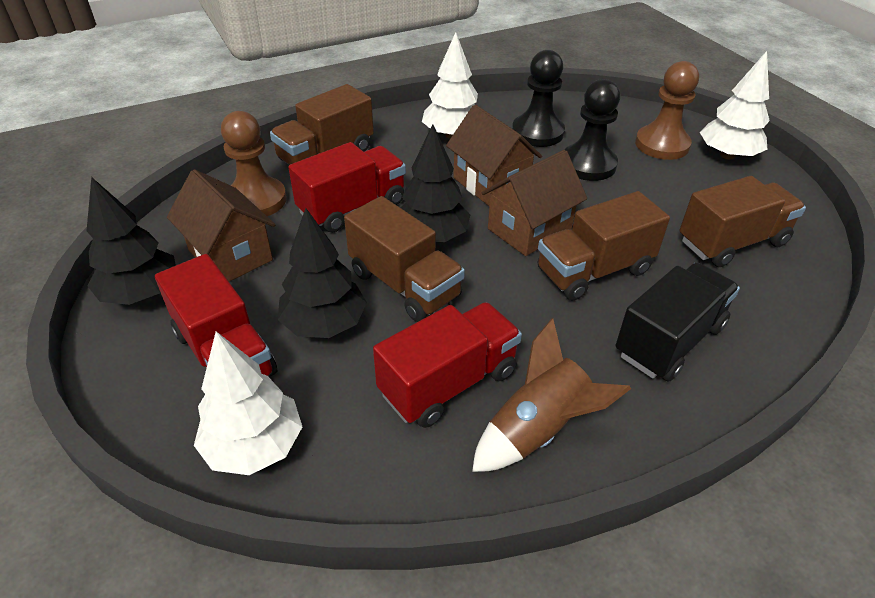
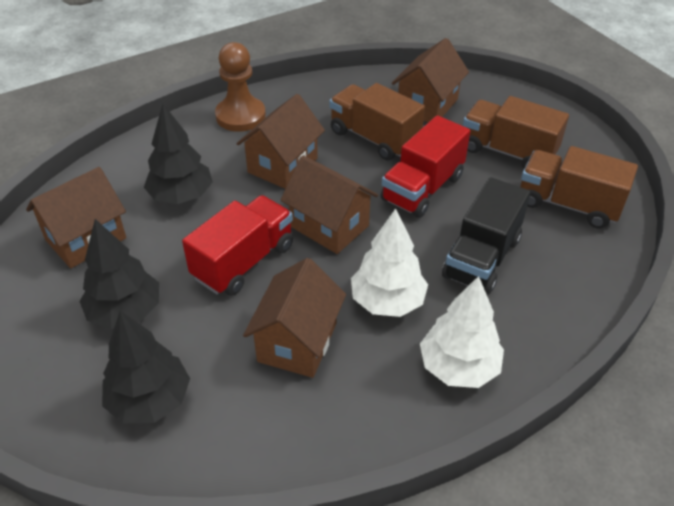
black pawn: 2 -> 0
brown house: 3 -> 5
brown pawn: 2 -> 1
brown rocket: 1 -> 0
brown truck: 4 -> 3
red truck: 3 -> 2
white tree: 3 -> 2

